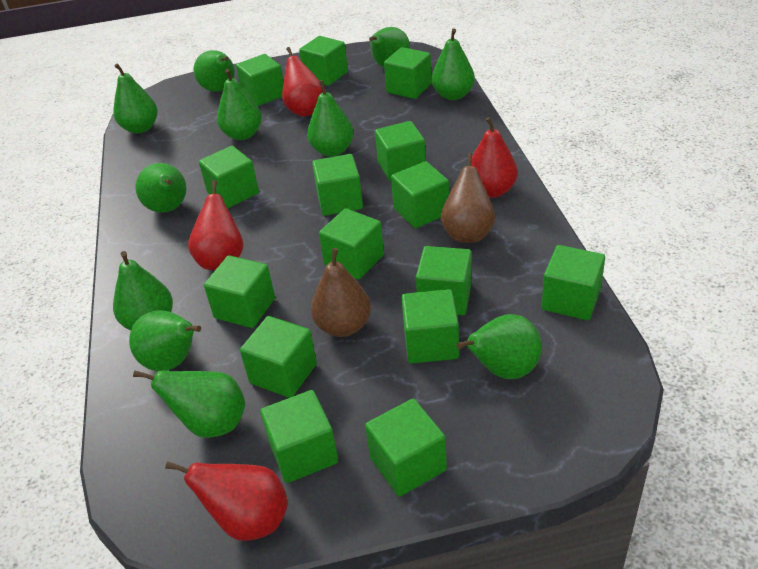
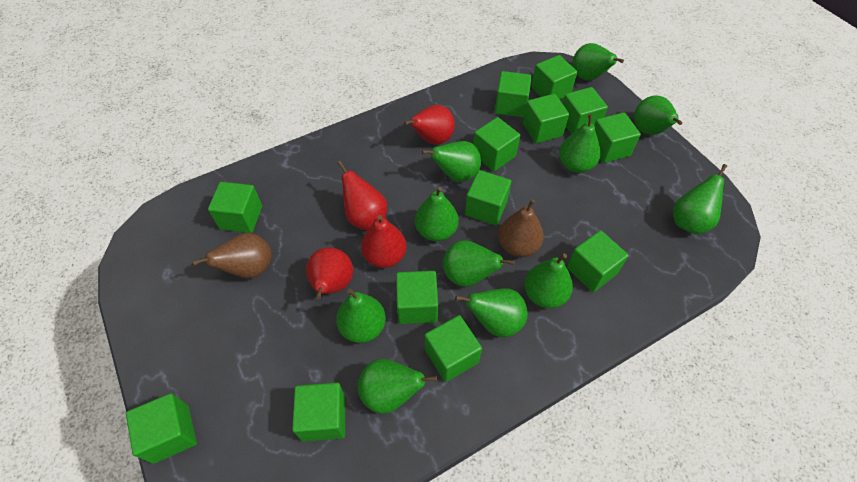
green cube: 15 -> 13

